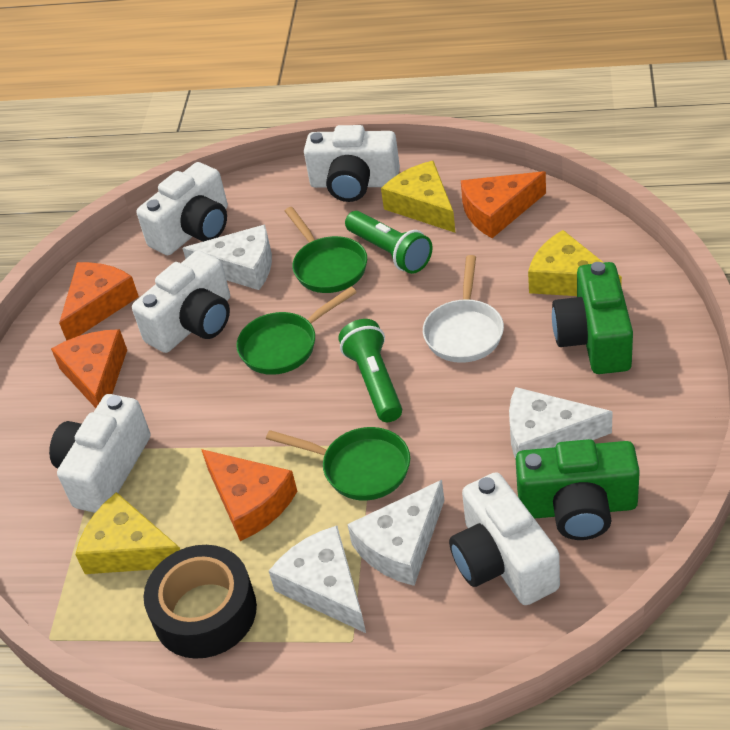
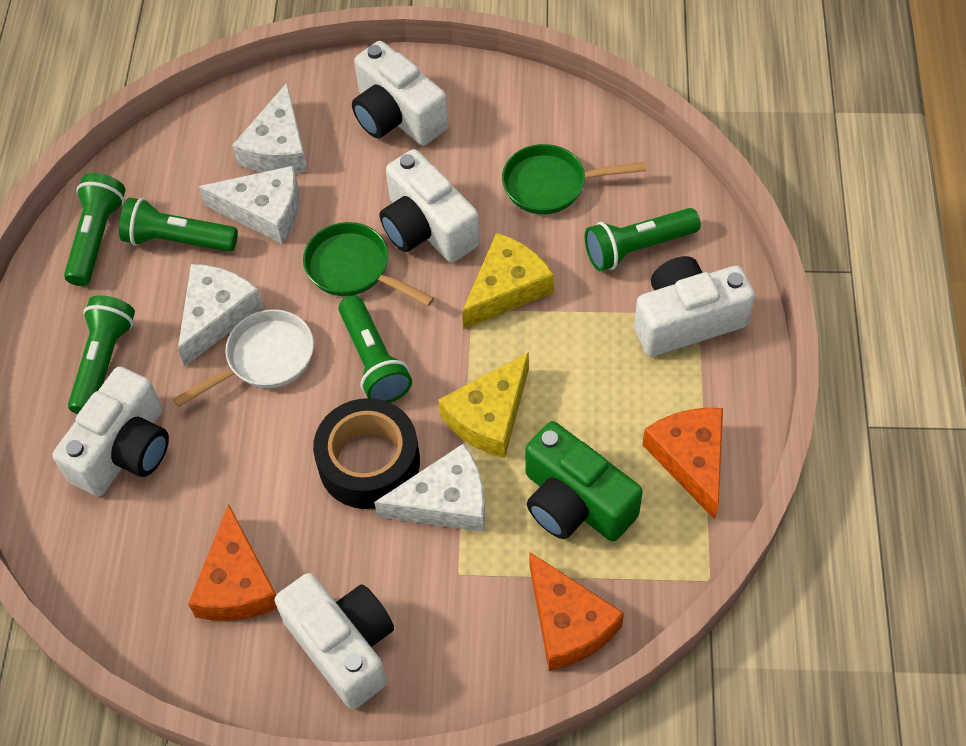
green camera: 2 -> 1
green flashlight: 2 -> 5
green pan: 3 -> 2
orange cheese: 4 -> 3
yellow cheese: 3 -> 2

